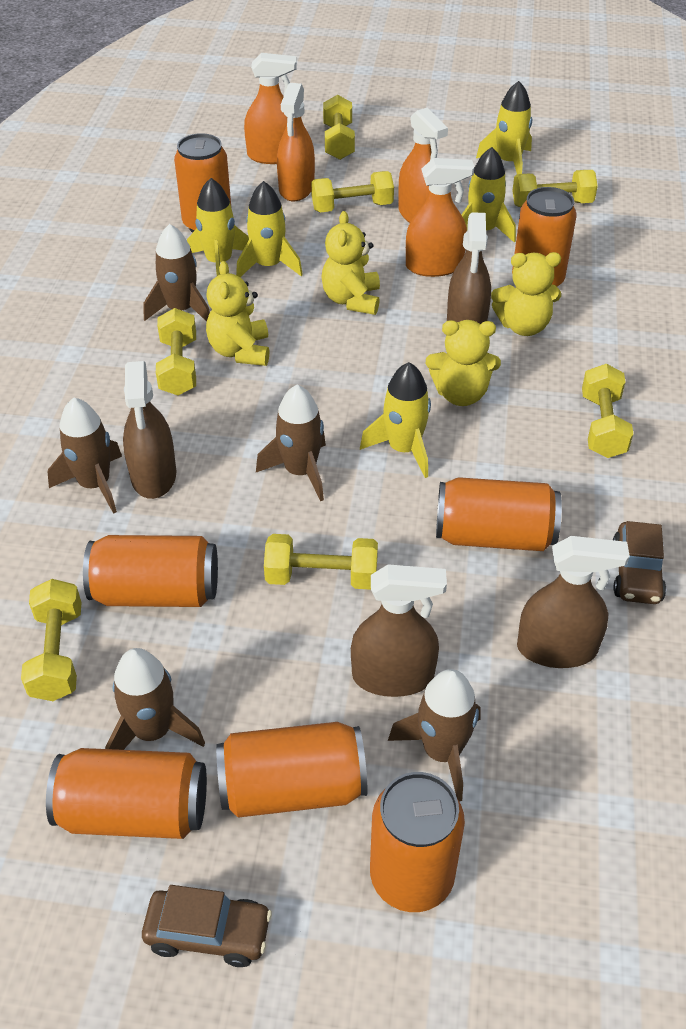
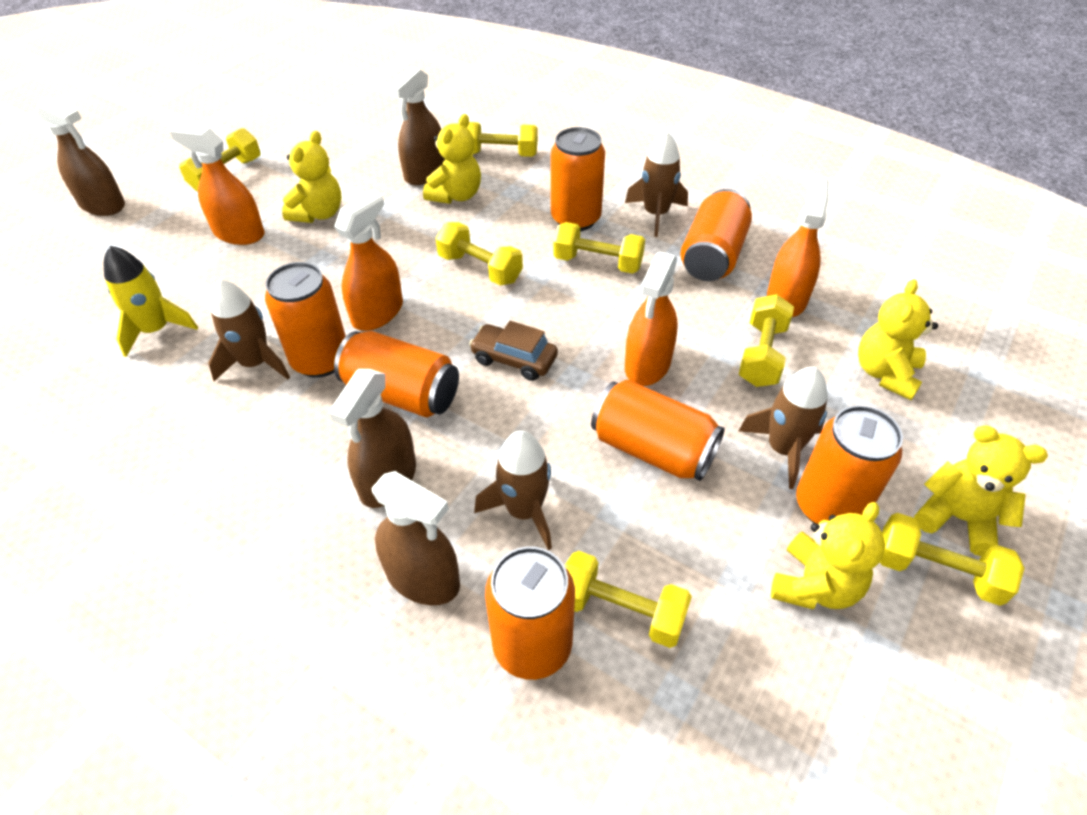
brown car: 2 -> 1
brown rocket: 5 -> 4
yellow rocket: 5 -> 1
yellow teddy bear: 4 -> 5

